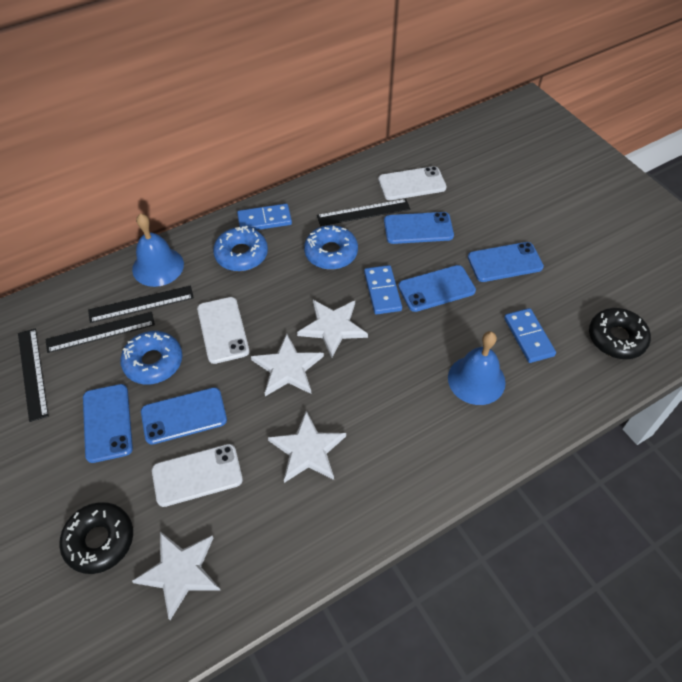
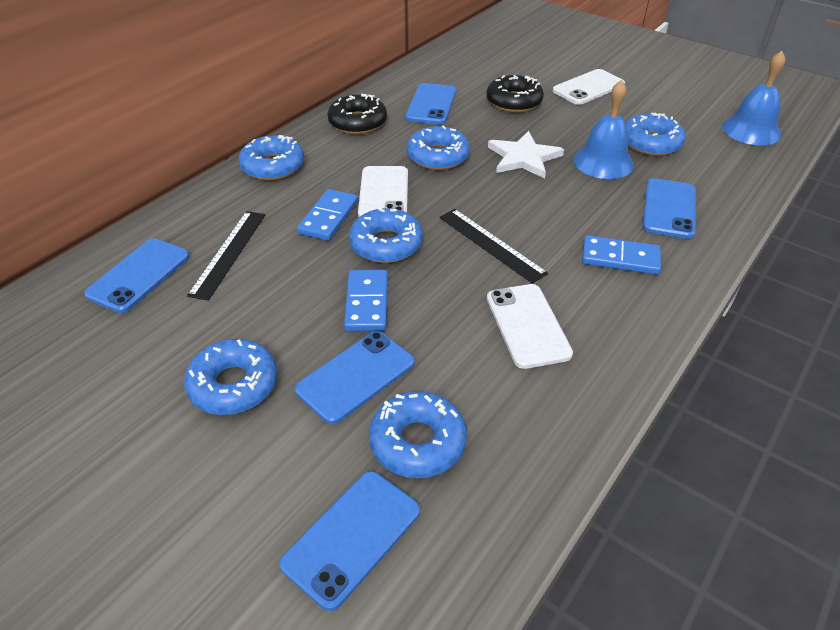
black ruler: 4 -> 2
blue donut: 3 -> 6
white star: 4 -> 1

